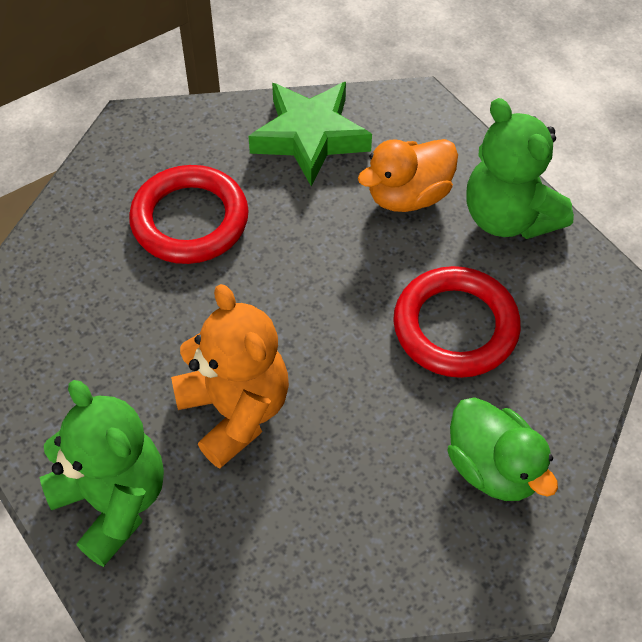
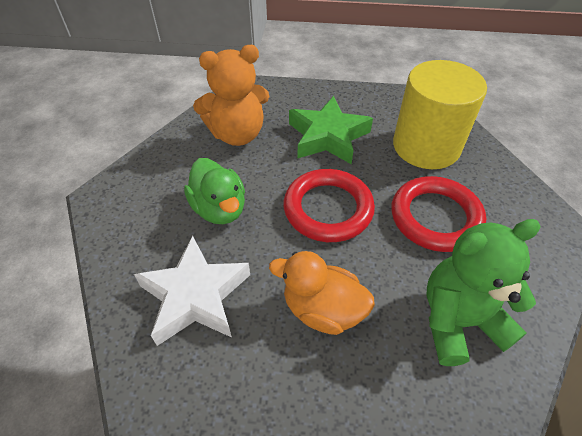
green teddy bear: 2 -> 1
white star: 0 -> 1
yellow cylinder: 0 -> 1

